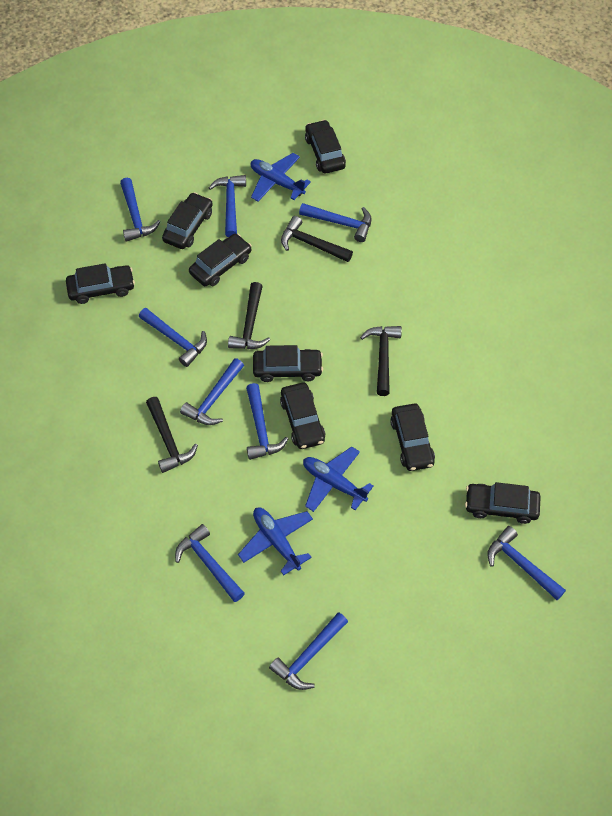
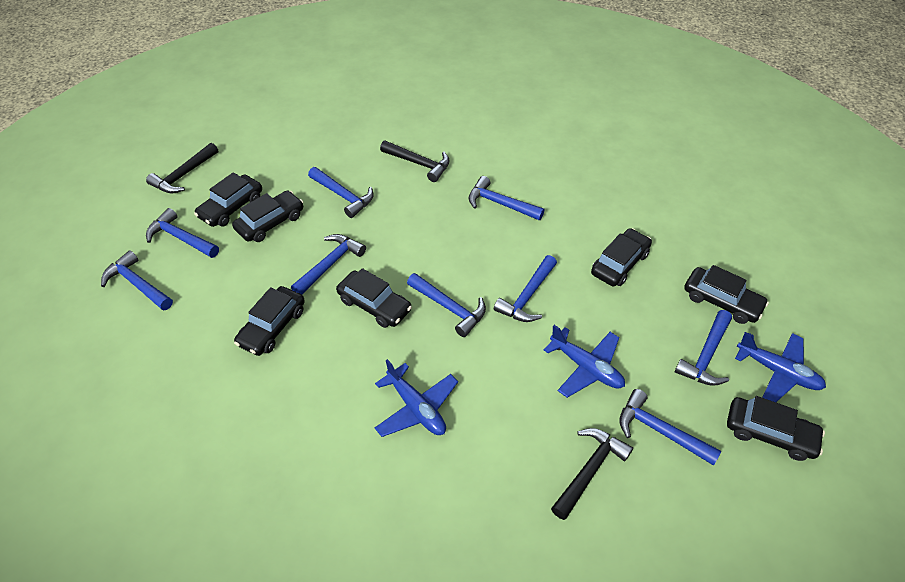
black car: 8 -> 7
black hammer: 4 -> 3

